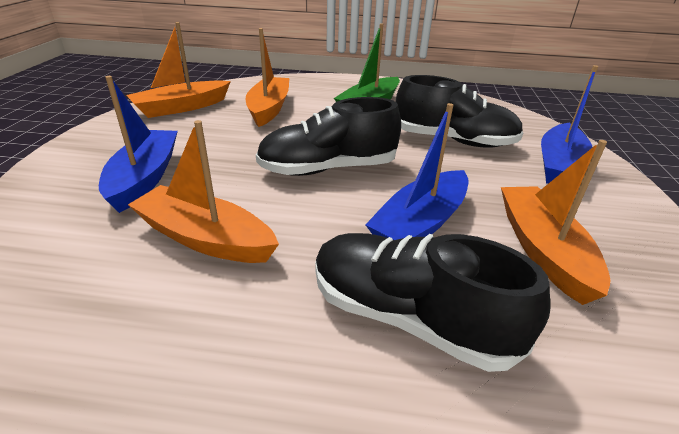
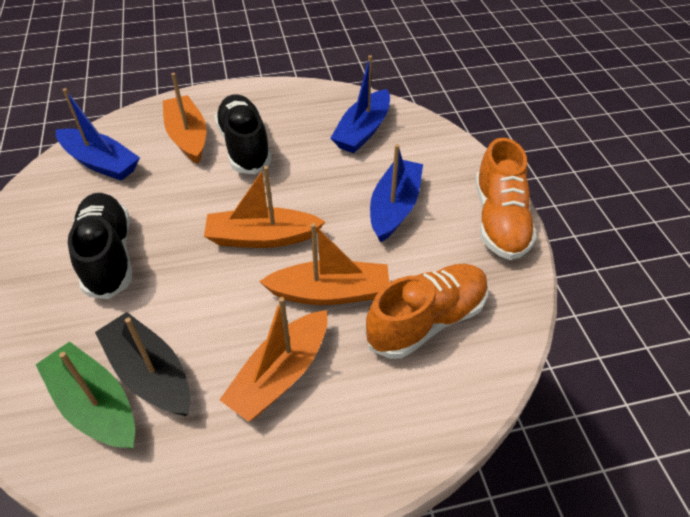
black boat: 0 -> 1
black shoe: 3 -> 2
orange shoe: 0 -> 2

